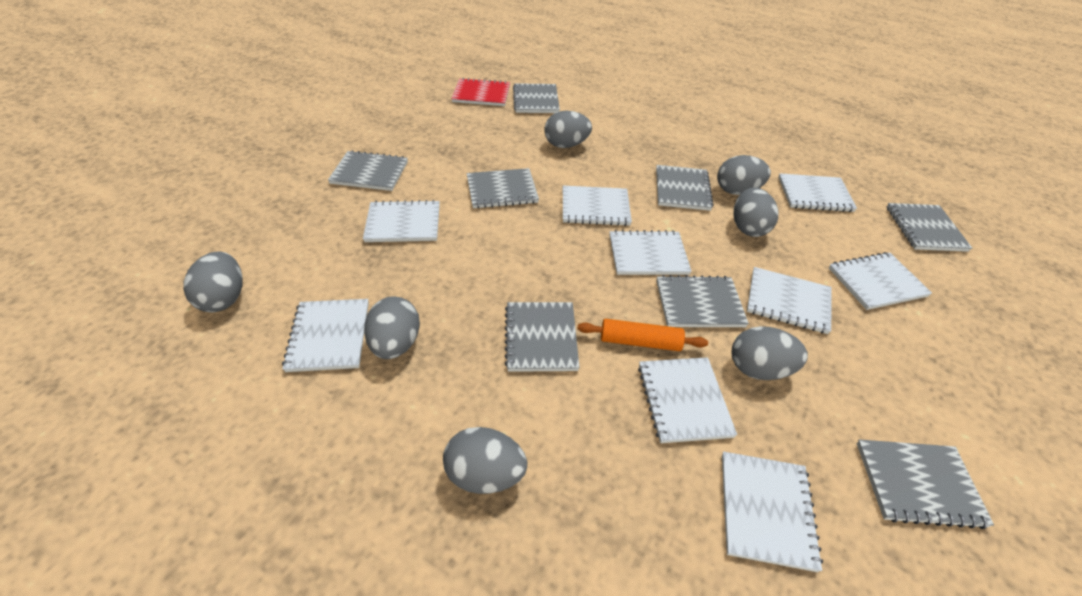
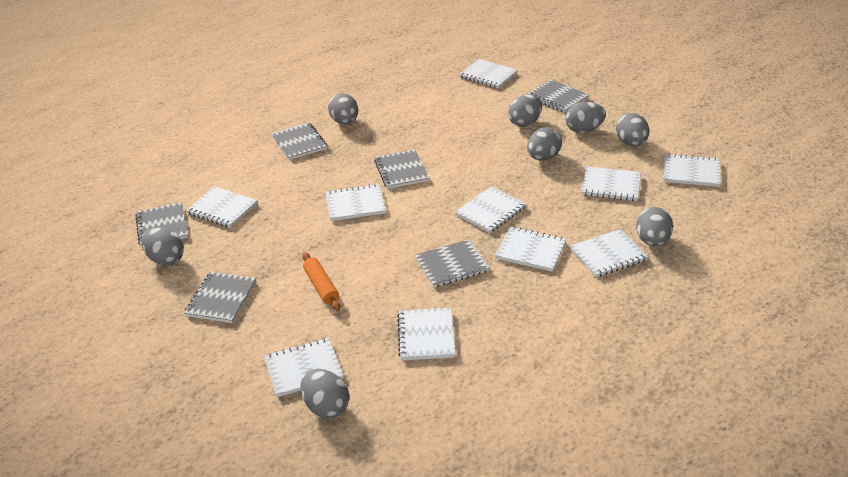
grey egg: 7 -> 8
grey notebook: 8 -> 6
red notebook: 1 -> 0
white notebook: 9 -> 10

